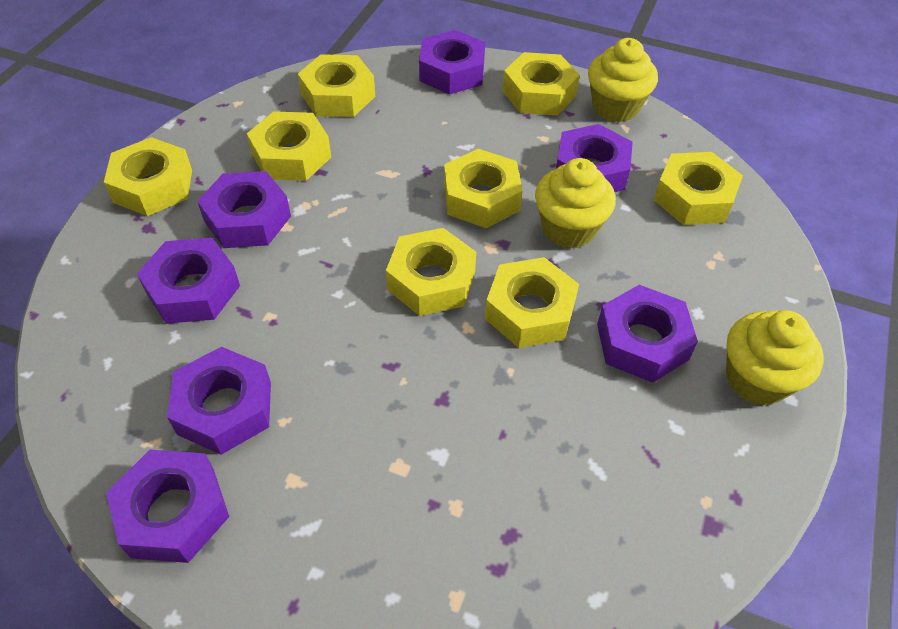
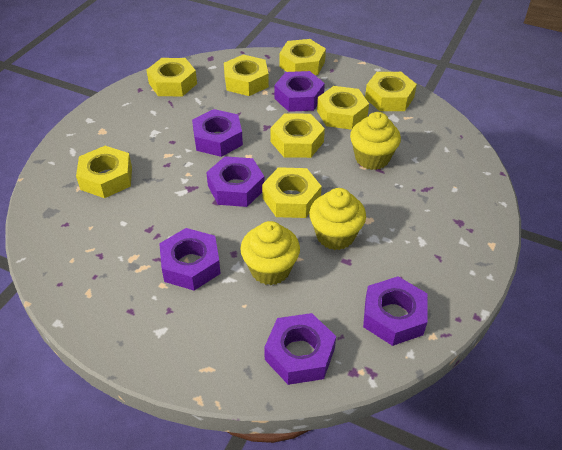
purple nut: 7 -> 6

